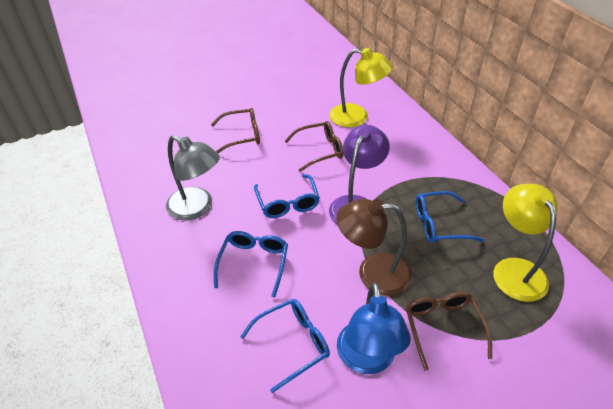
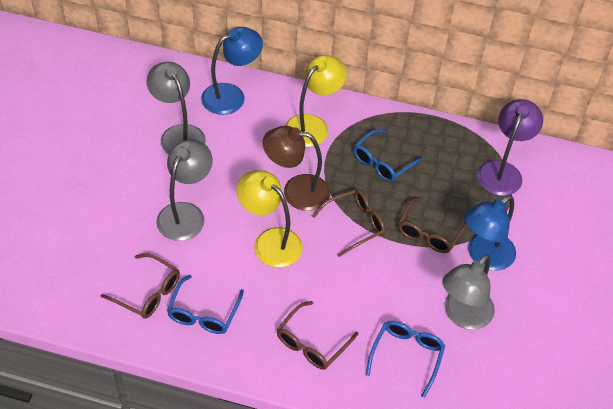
blue glasses: 4 -> 3
blue lamp: 1 -> 2
brown glasses: 3 -> 4
grey lamp: 1 -> 3

